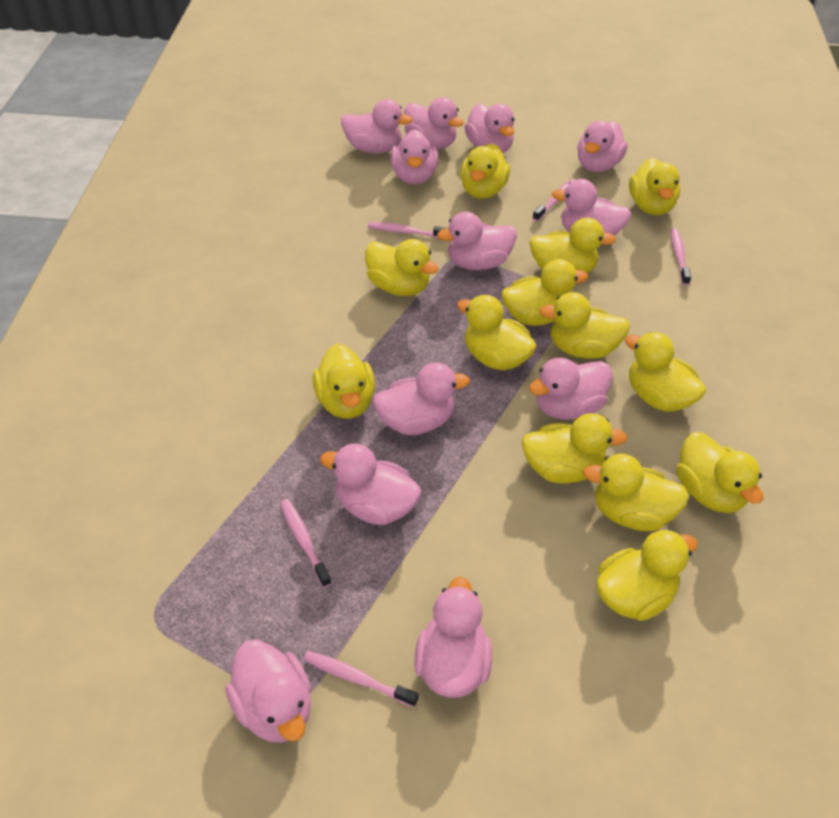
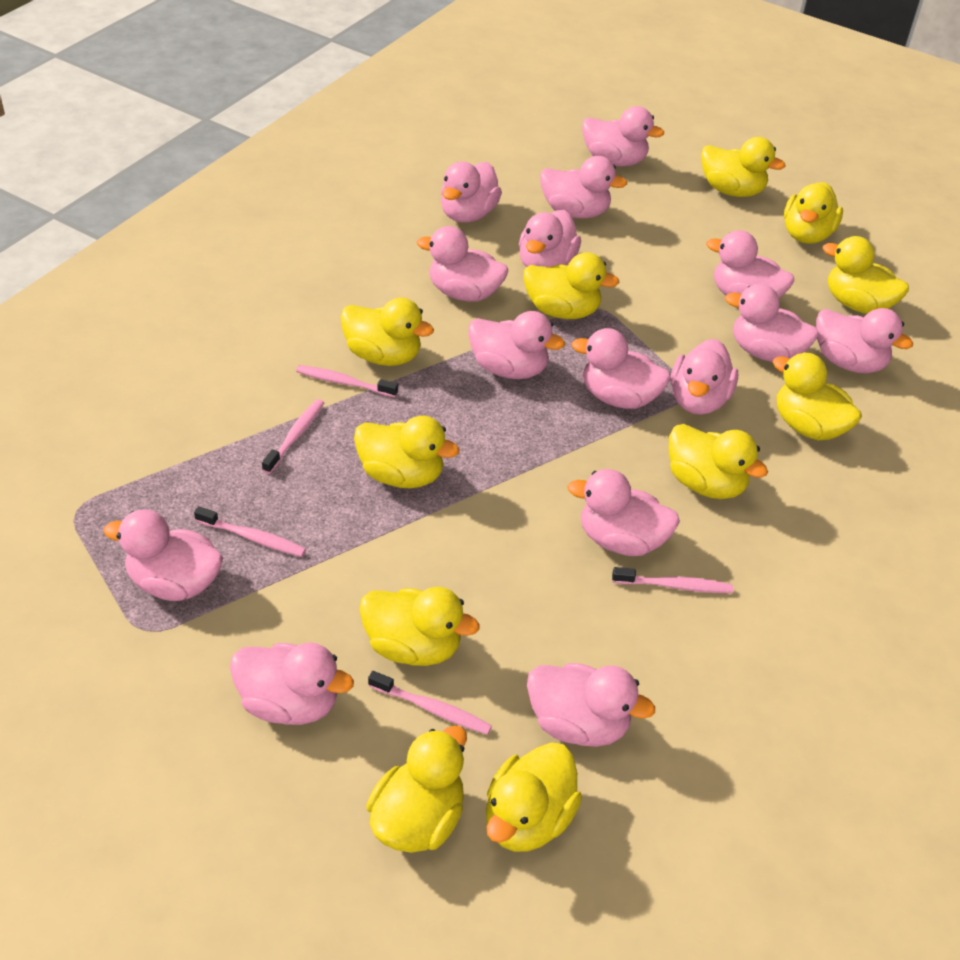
pink duck: 12 -> 15
yellow duck: 13 -> 11

